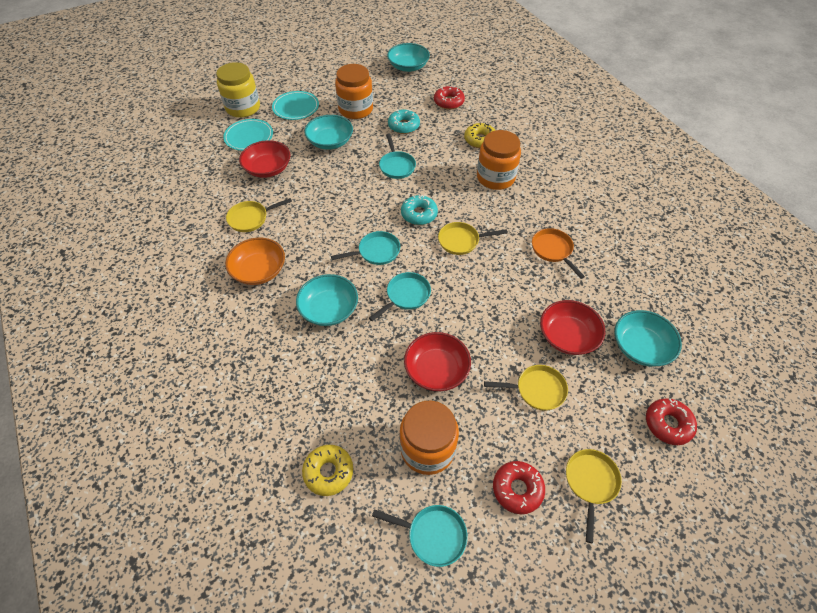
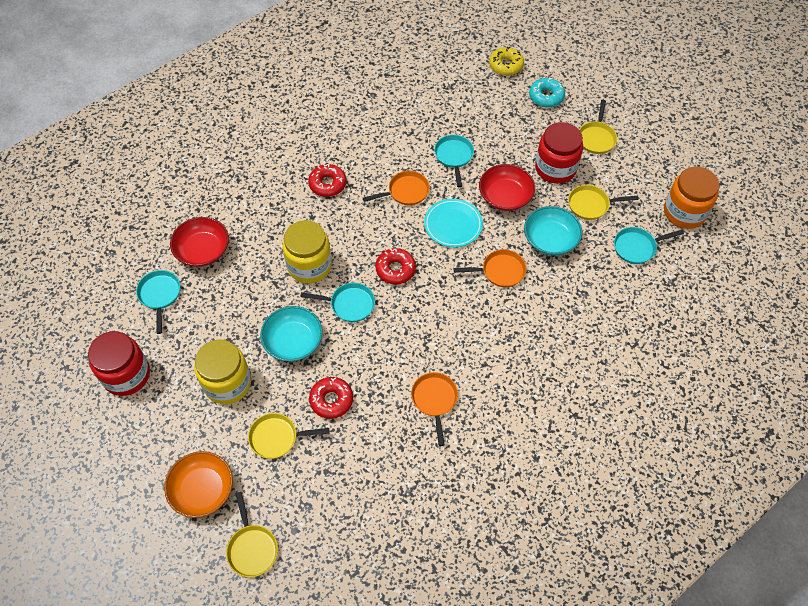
orange jar: 3 -> 1
orange pan: 1 -> 3
red bowl: 3 -> 2
red jar: 0 -> 2
turquoise bowl: 4 -> 2
turquoise donut: 2 -> 1
turquoise plate: 2 -> 1
yellow donut: 2 -> 1
yellow jar: 1 -> 2

